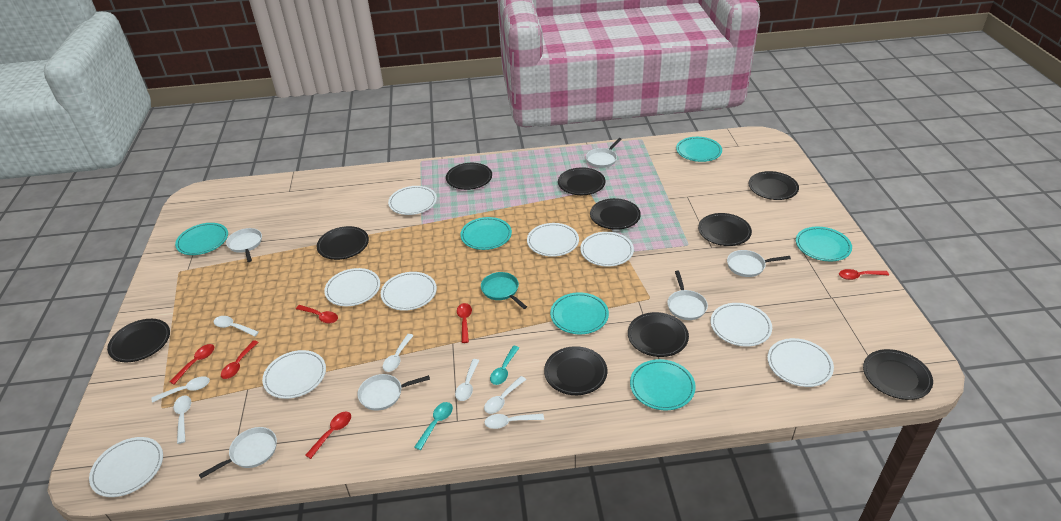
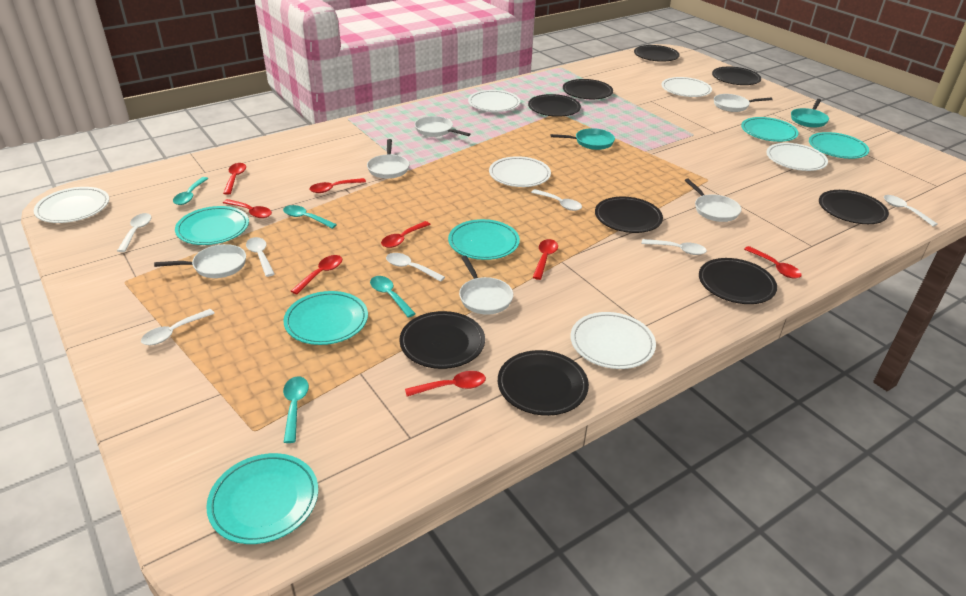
black plate: 10 -> 9
red spoon: 6 -> 8
turquoise pan: 1 -> 2
turquoise spoon: 2 -> 4
white plate: 9 -> 6

